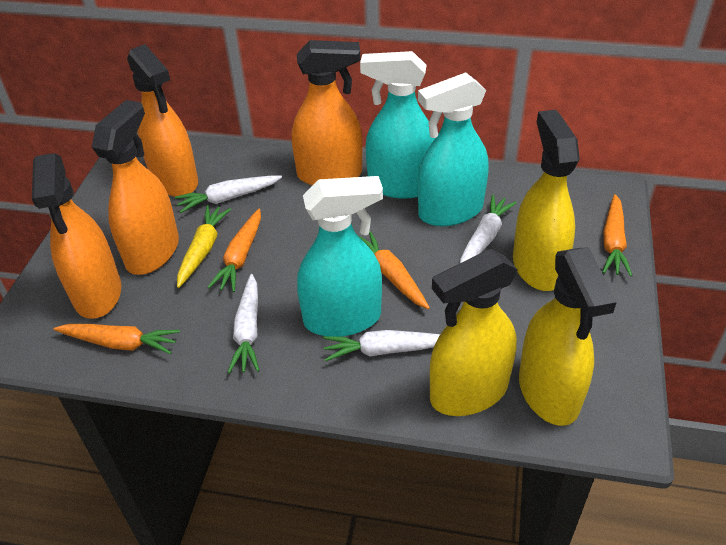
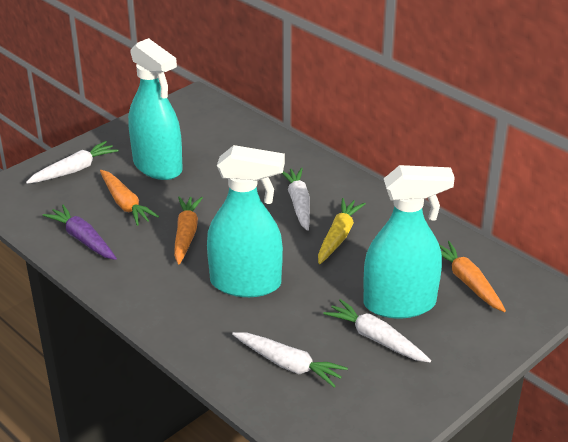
orange carrot: 4 -> 3
orange spray bottle: 4 -> 0
purple carrot: 0 -> 1
yellow spray bottle: 3 -> 0

